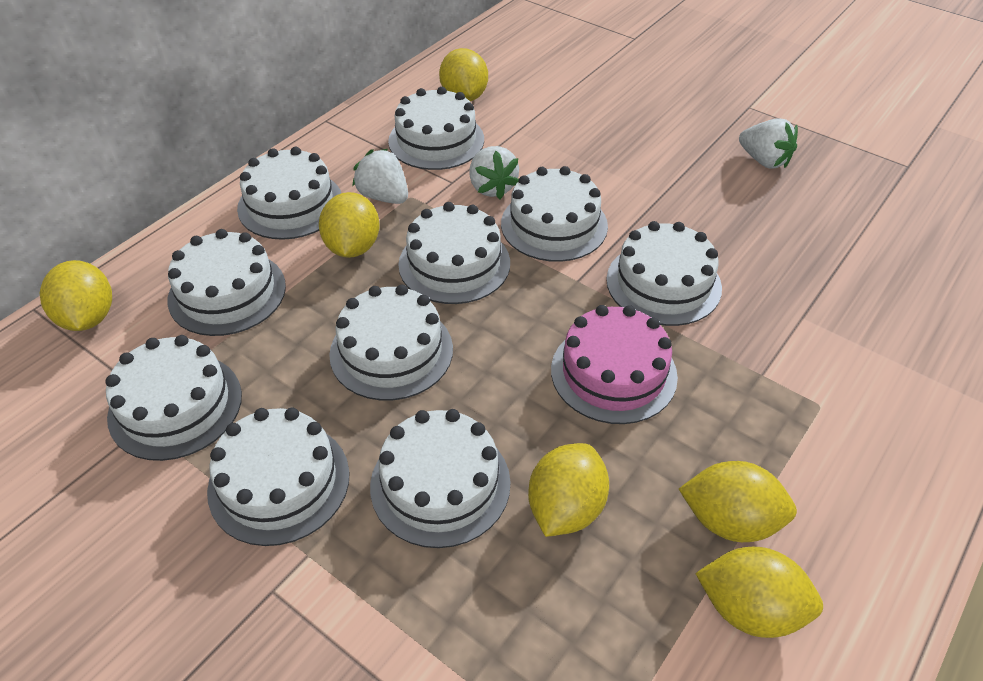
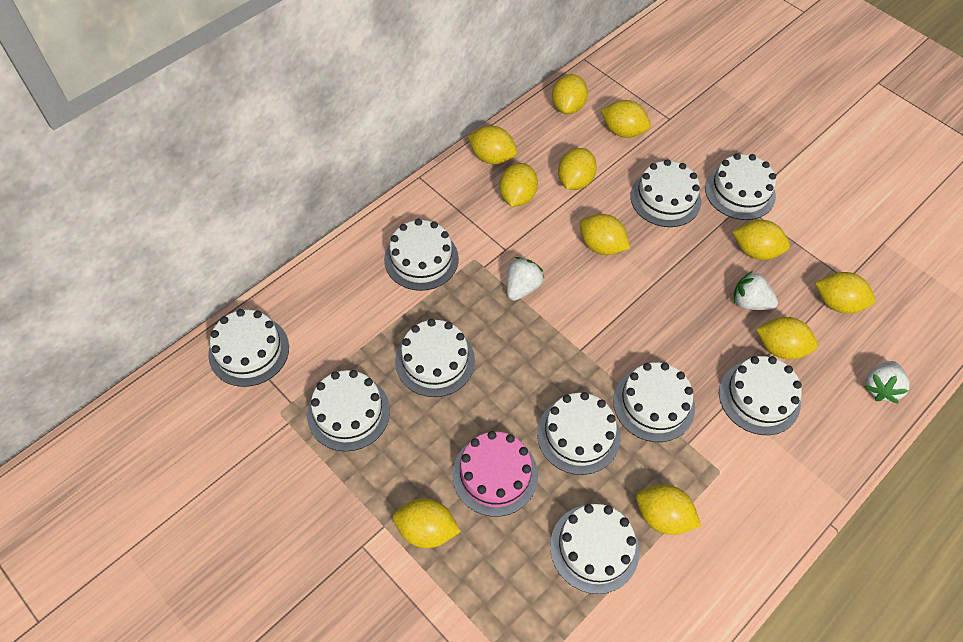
yellow lemon: 6 -> 11

